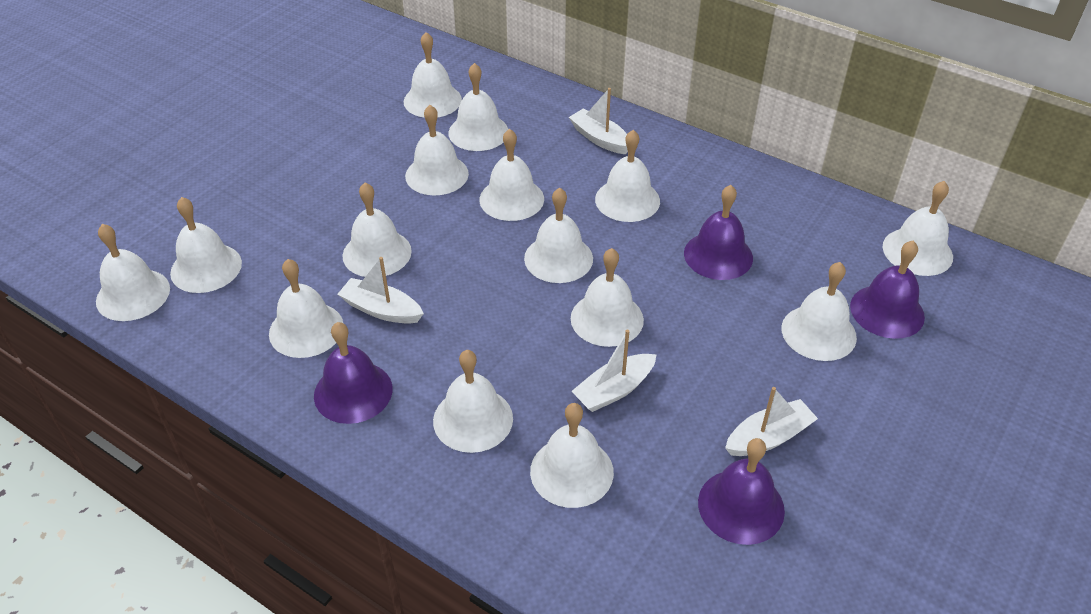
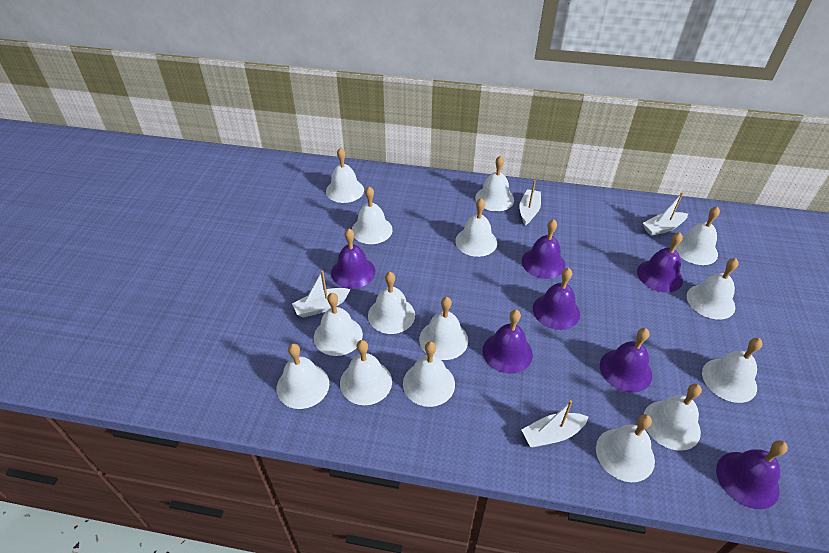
purple bell: 4 -> 7

